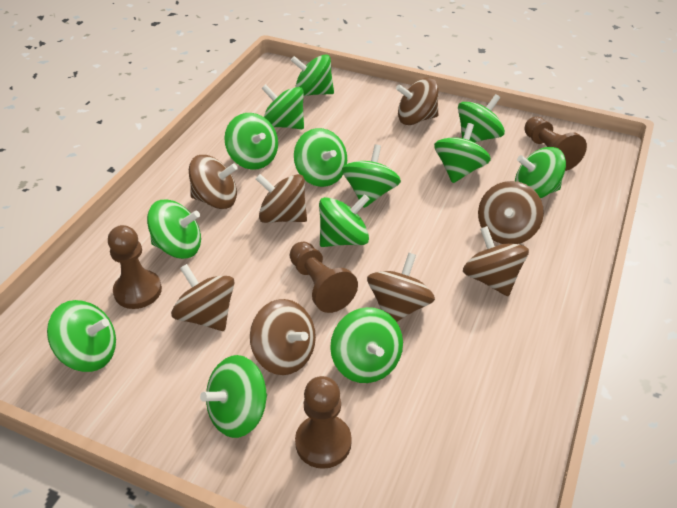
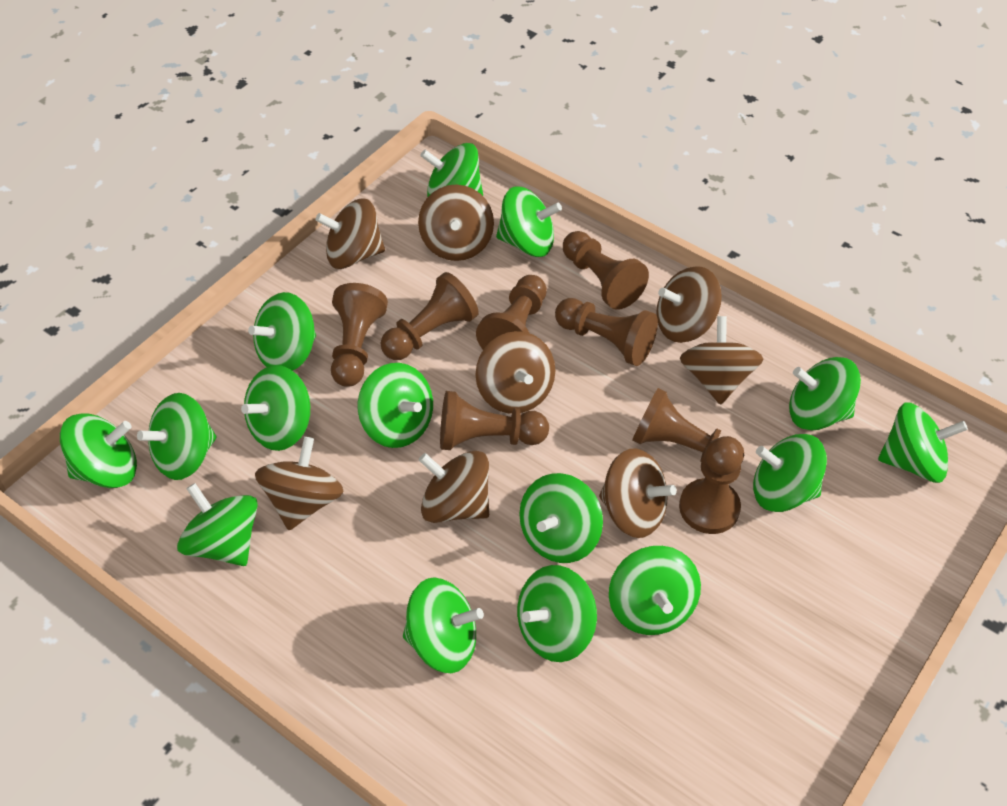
brown pawn: 4 -> 8
green spinning top: 13 -> 15

